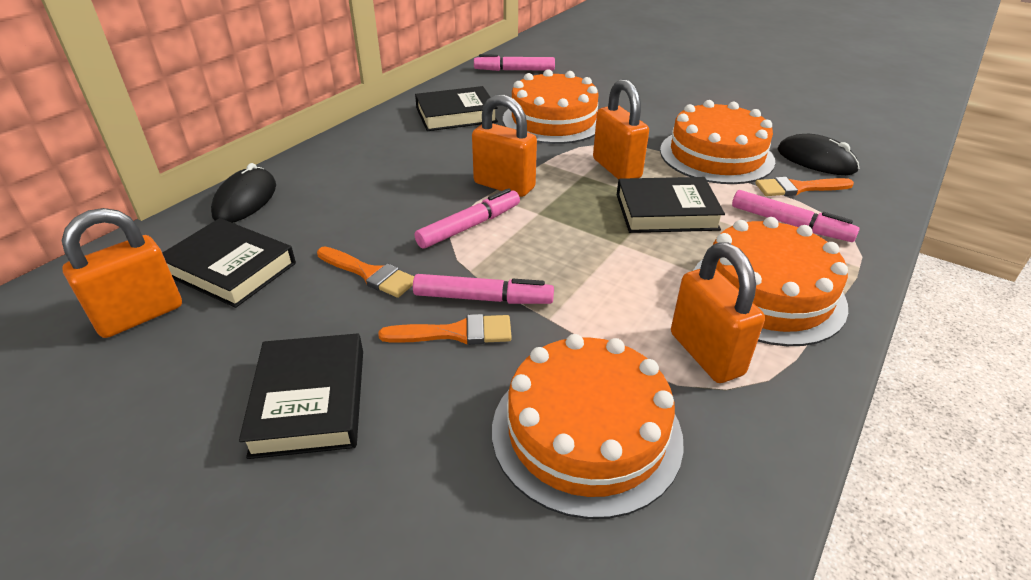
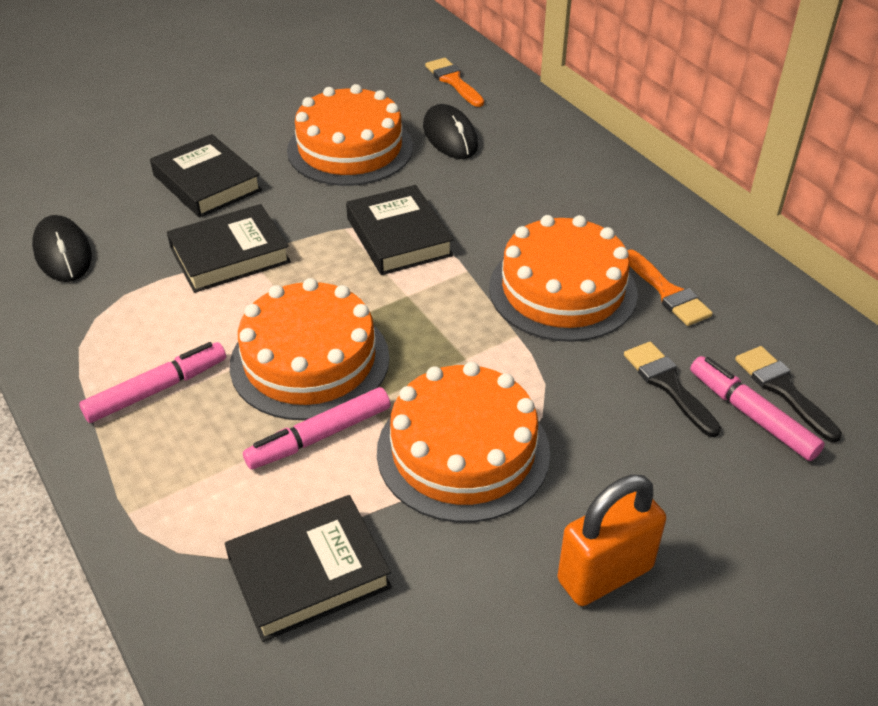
black brush: 0 -> 2
orange brush: 3 -> 2
orange padlock: 4 -> 1
pink marker: 4 -> 3

